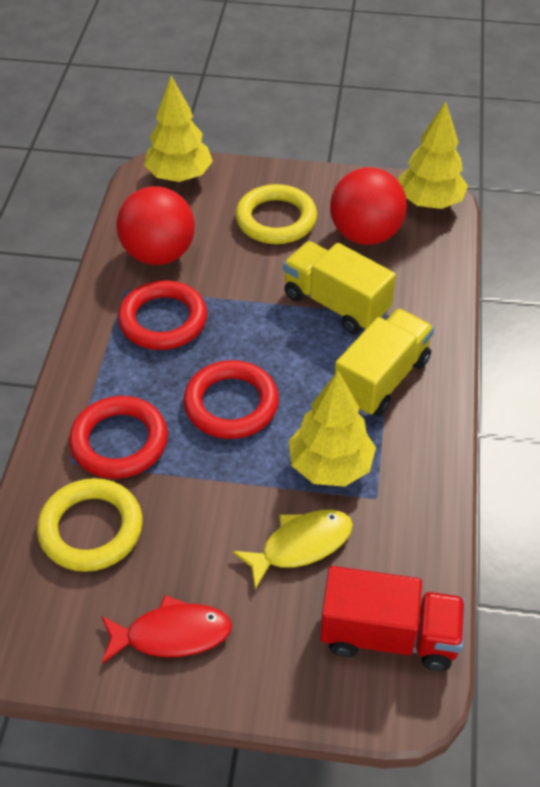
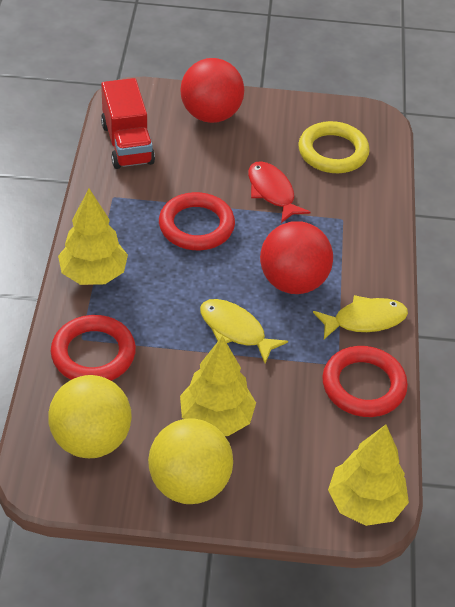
yellow ball: 0 -> 2
yellow fish: 1 -> 2
yellow ring: 2 -> 1
yellow truck: 2 -> 0

